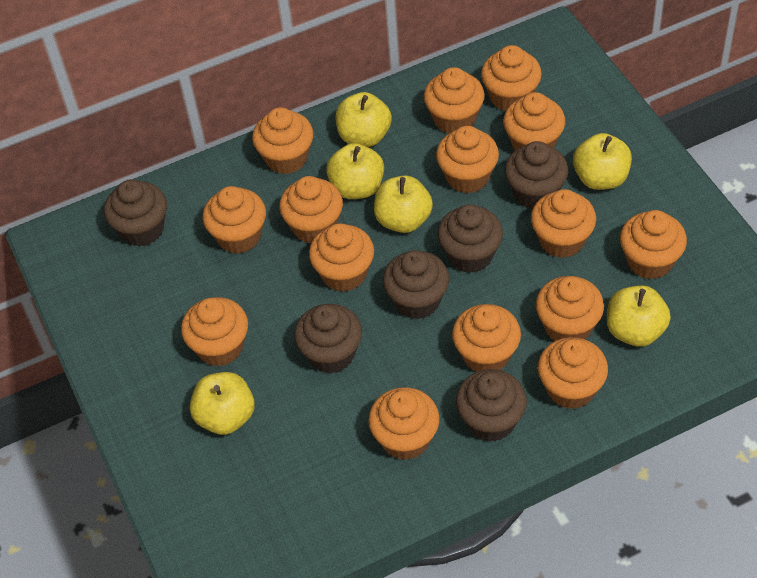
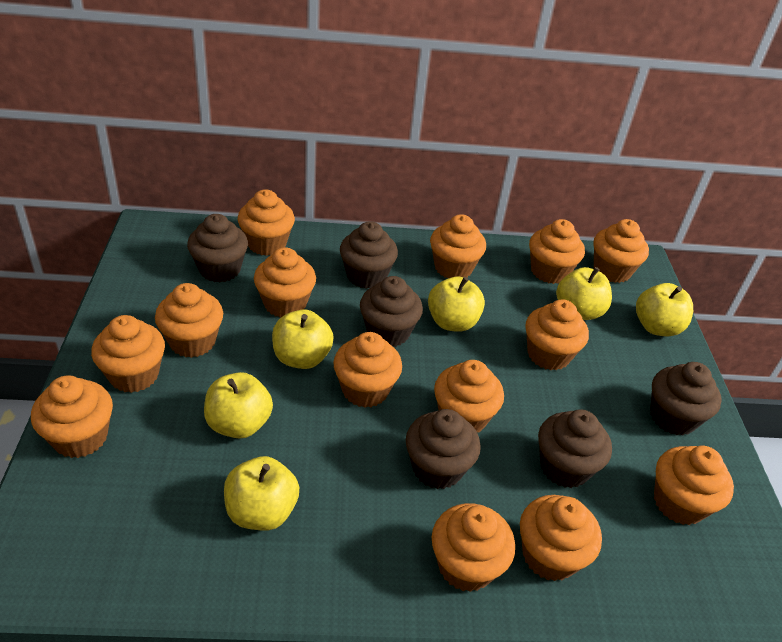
orange cupcake: 15 -> 14

